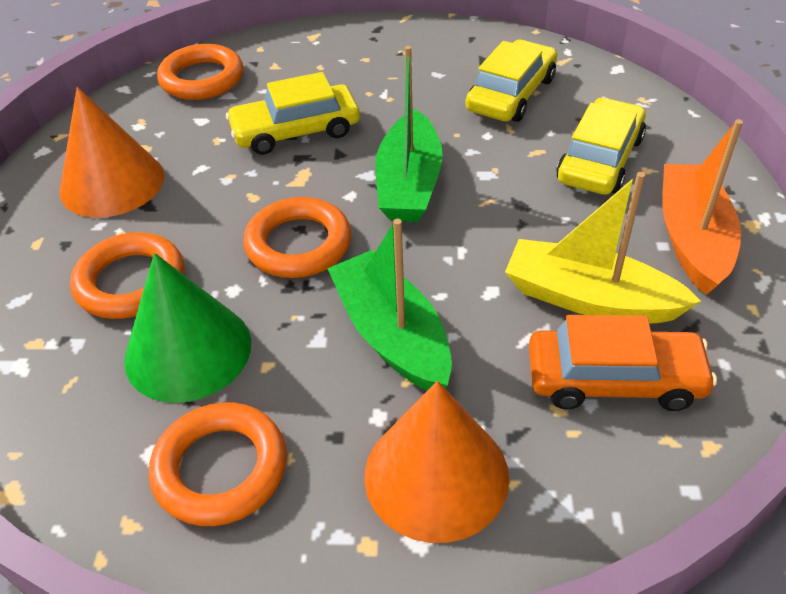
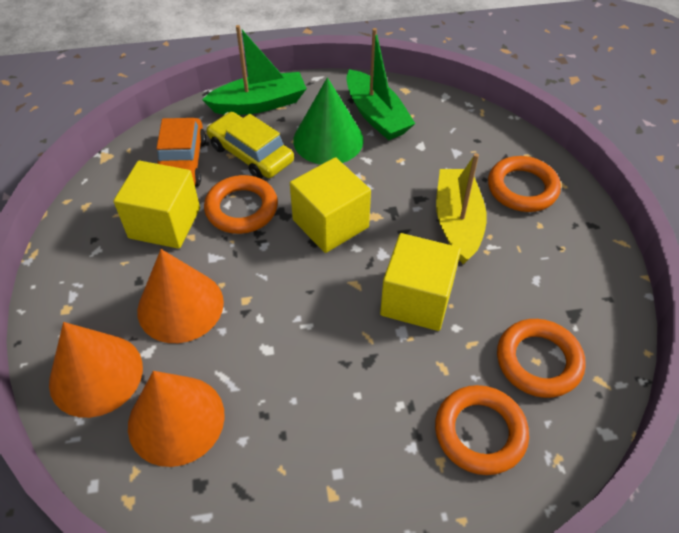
orange boat: 1 -> 0
orange cone: 2 -> 3
yellow car: 3 -> 1
yellow cube: 0 -> 3

